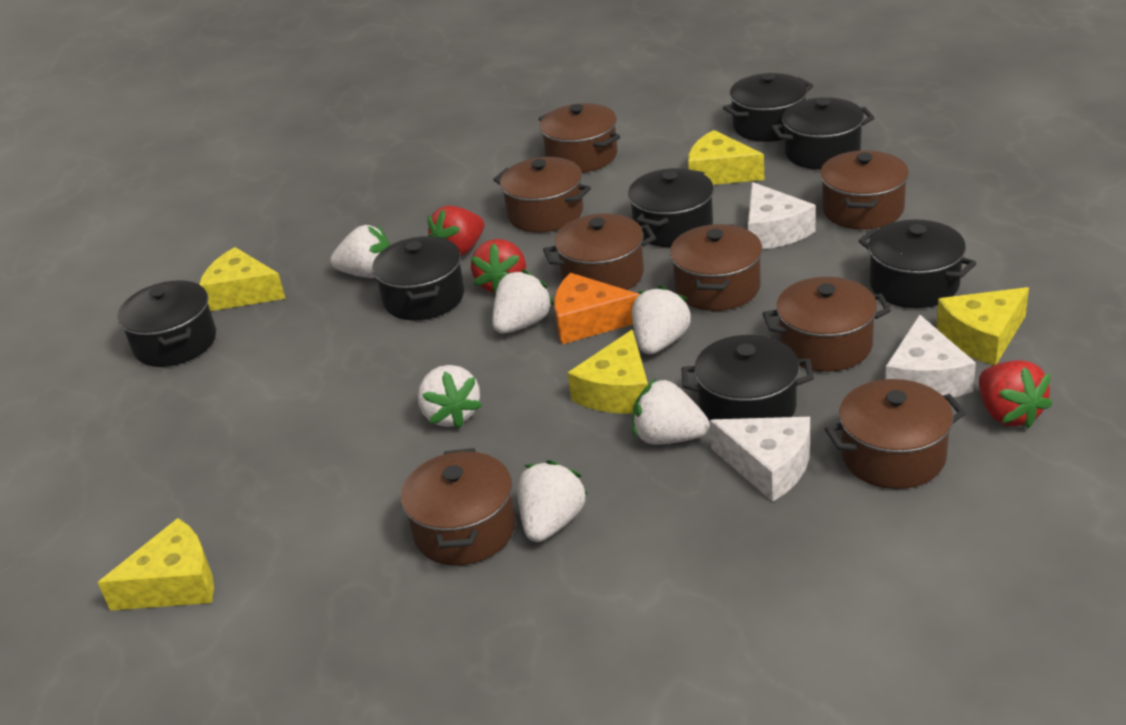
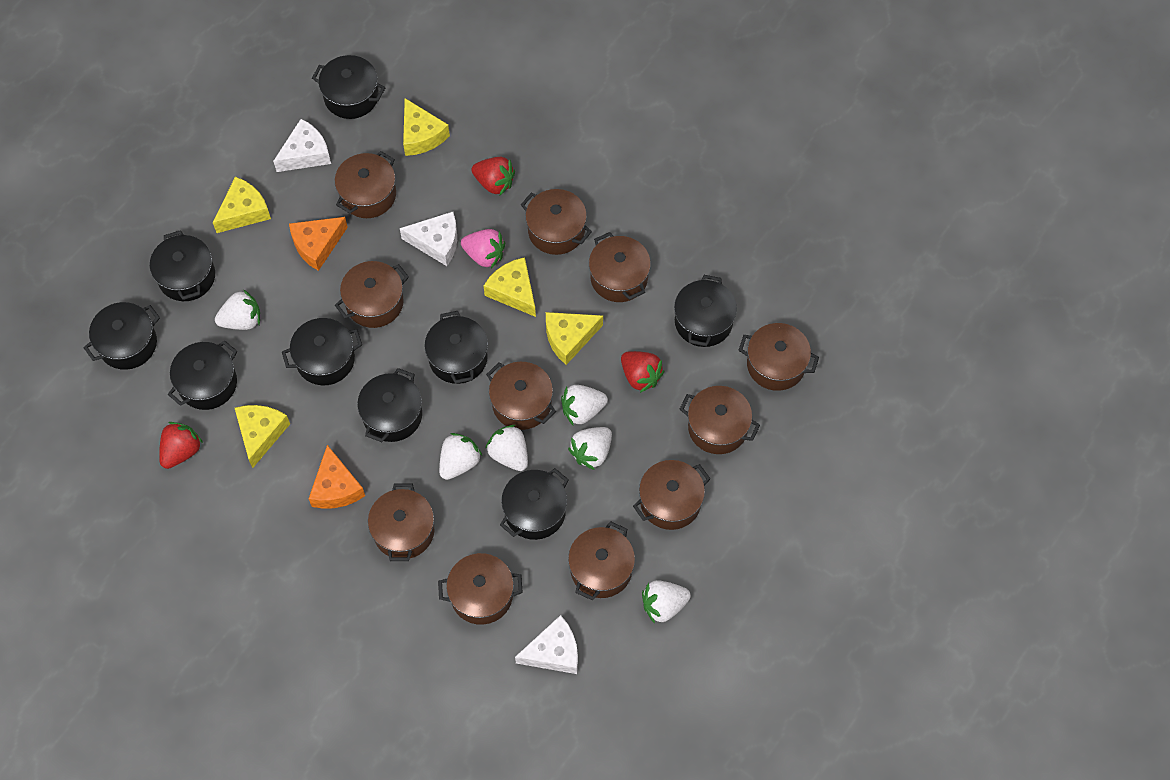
black pot: 7 -> 9
brown pot: 8 -> 11
orange cheese: 1 -> 2
pink strawberry: 0 -> 1

